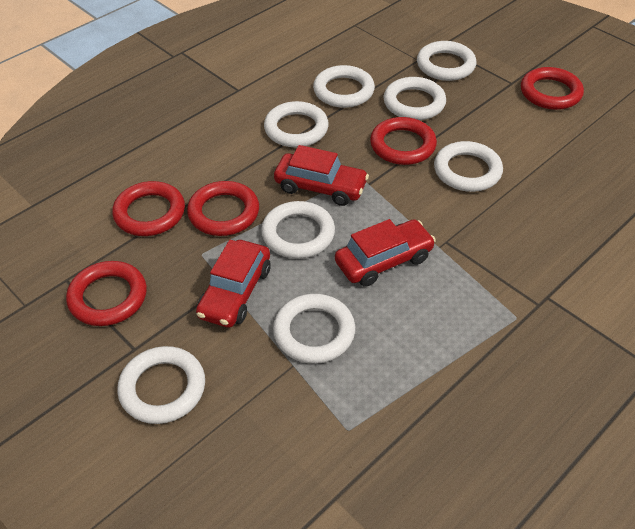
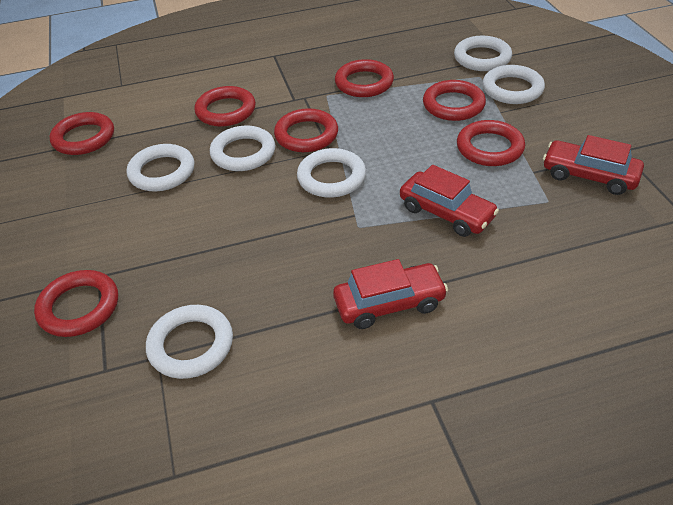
red ring: 5 -> 7
white ring: 8 -> 6

